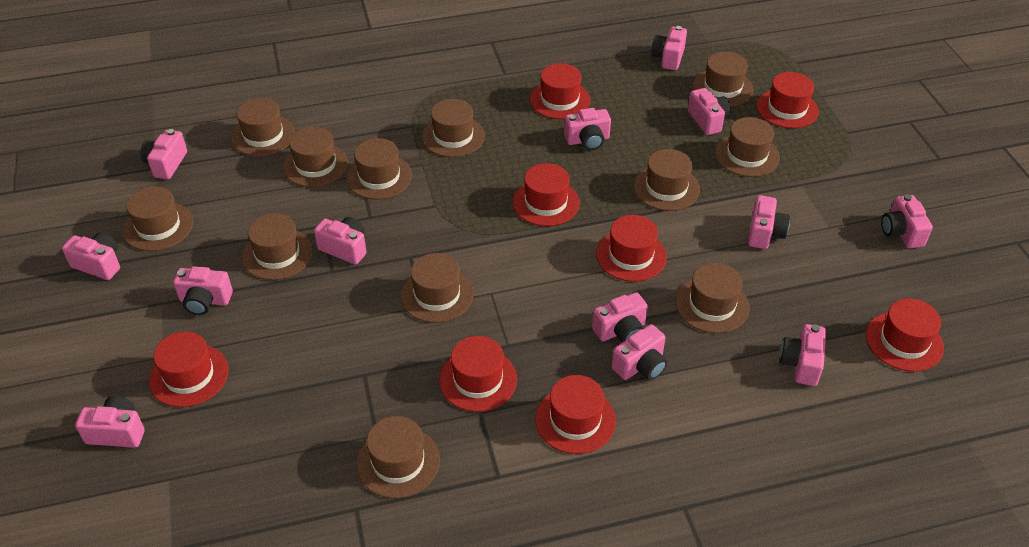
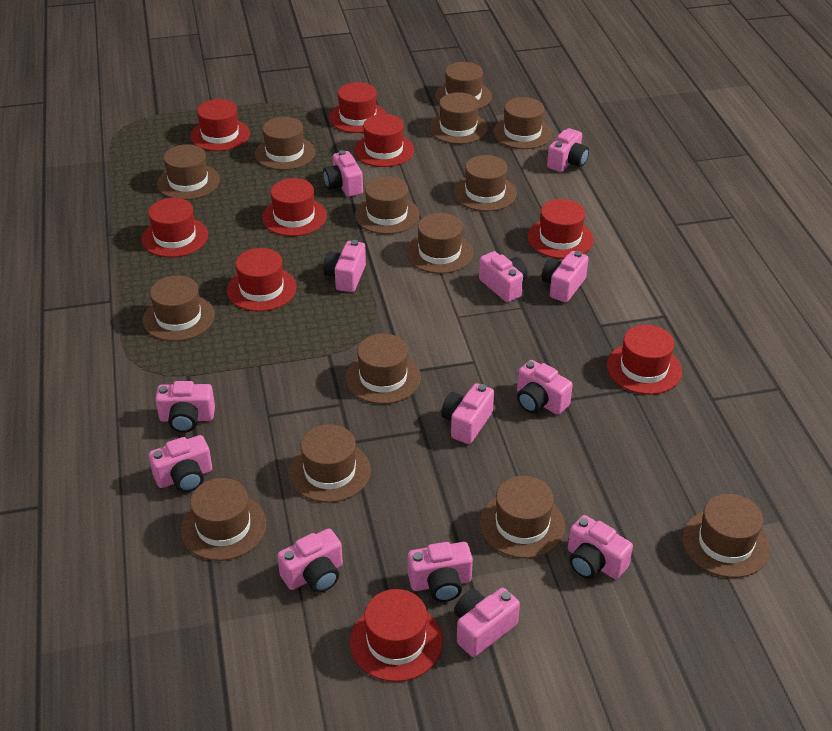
brown hat: 12 -> 14
red hat: 8 -> 9

